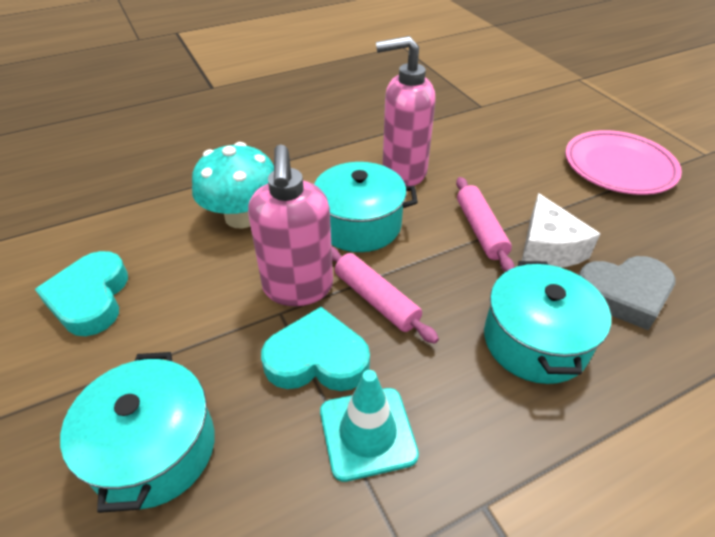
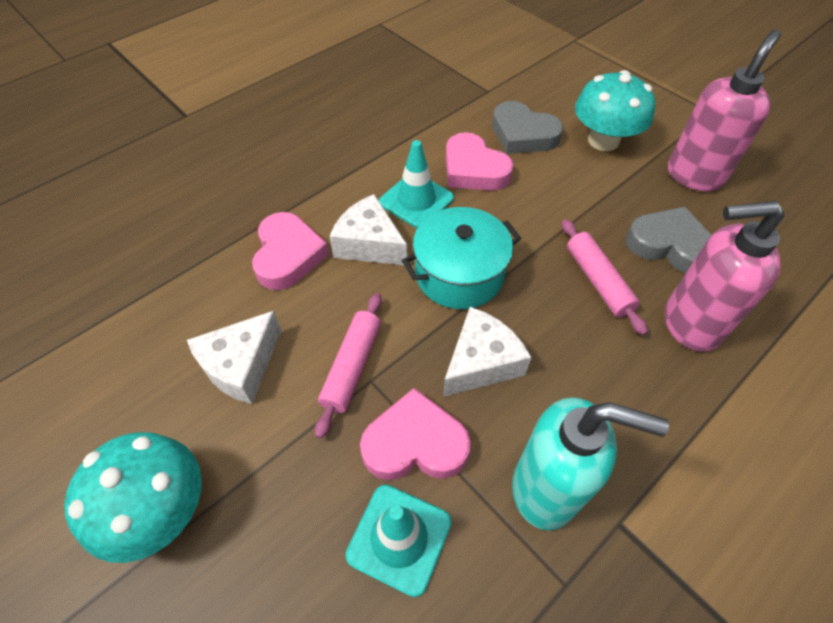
grey heart: 1 -> 2
pink heart: 0 -> 3
pink plate: 1 -> 0
turquoise heart: 2 -> 0
turquoise mushroom: 1 -> 2
turquoise pot: 3 -> 1
turquoise soap dispenser: 0 -> 1
turquoise traffic cone: 1 -> 2
white cheese: 1 -> 3

